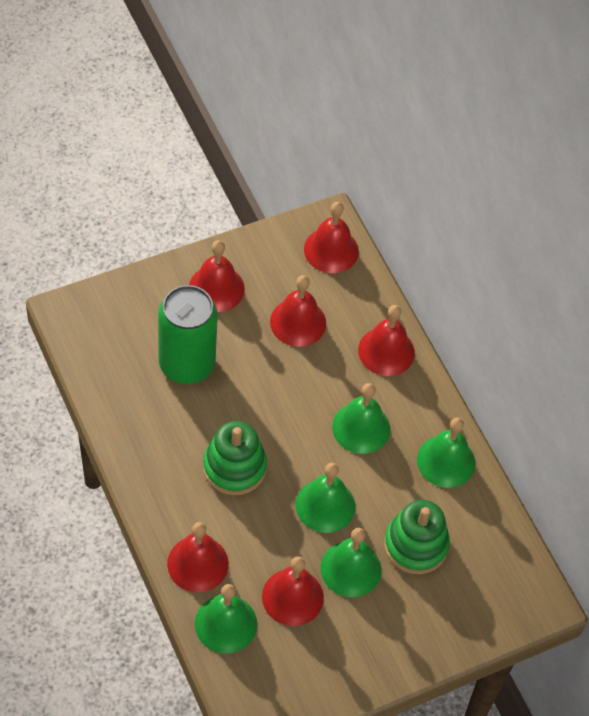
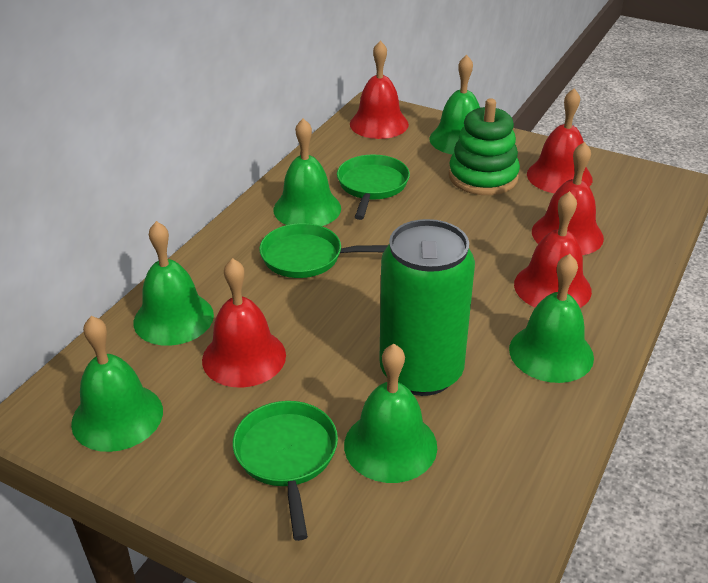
green bell: 5 -> 6
green pan: 0 -> 3
green stacking toy: 2 -> 1
red bell: 6 -> 5

